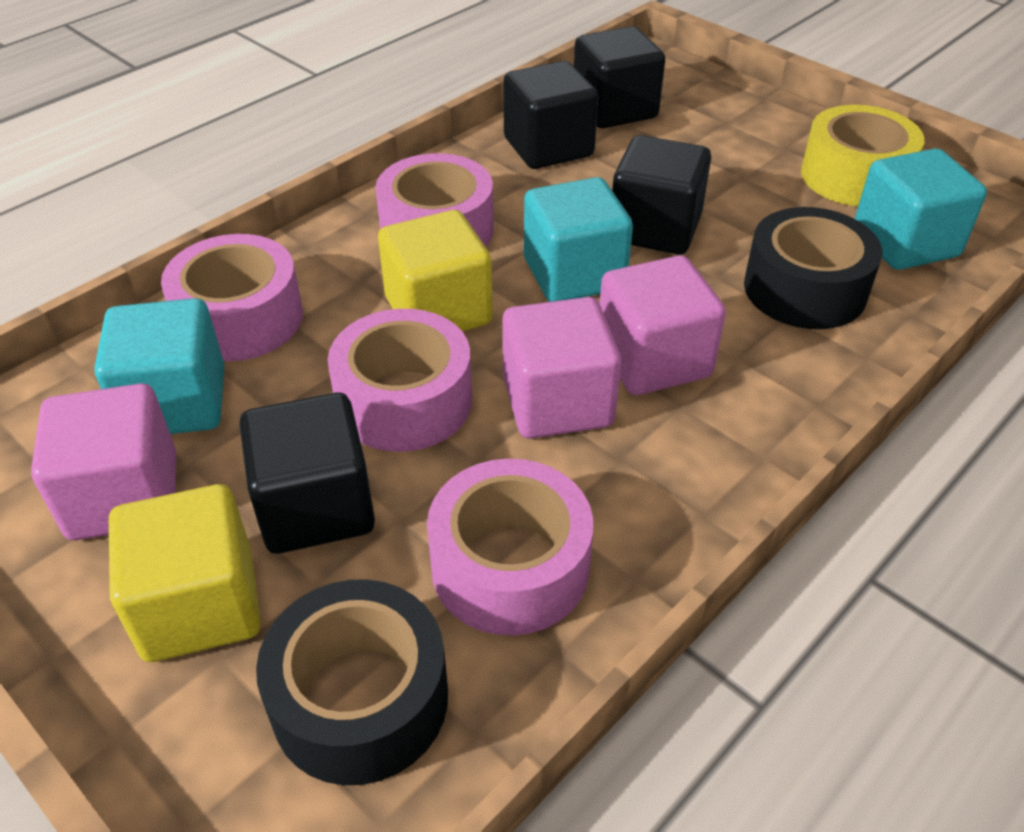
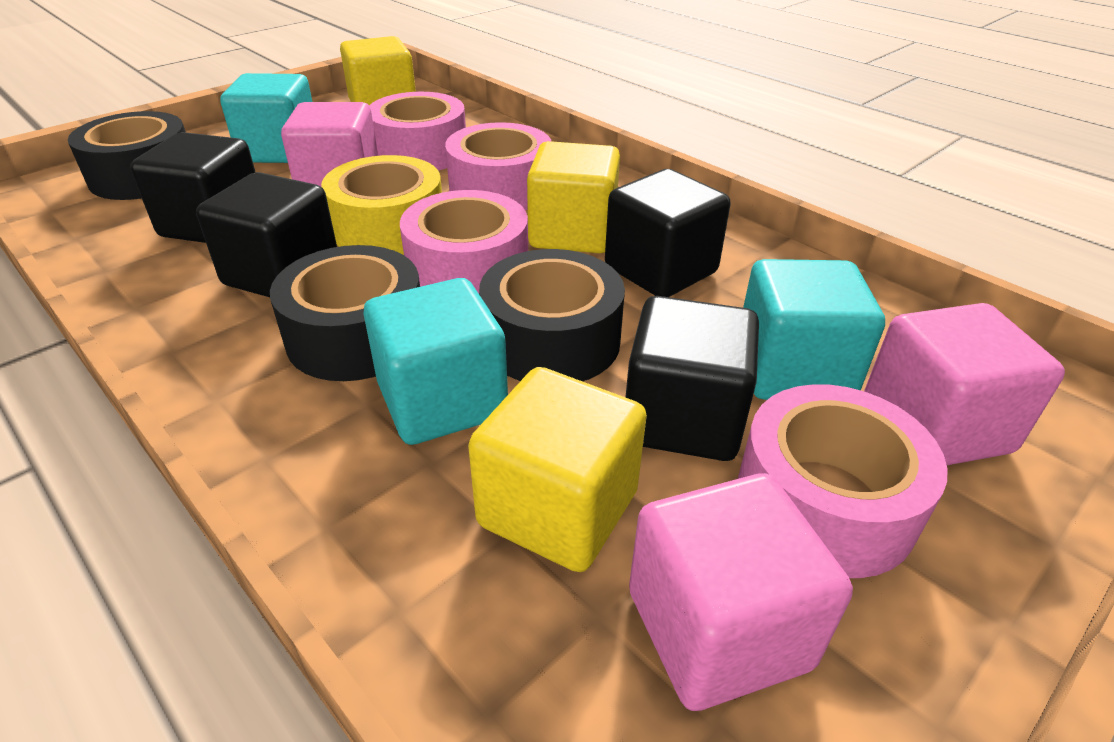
black tape: 2 -> 3
yellow cube: 2 -> 3

